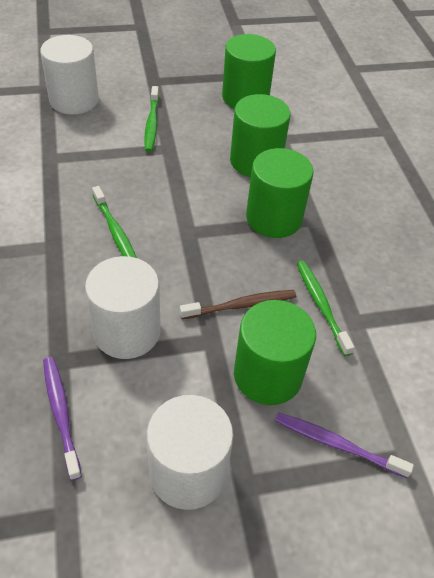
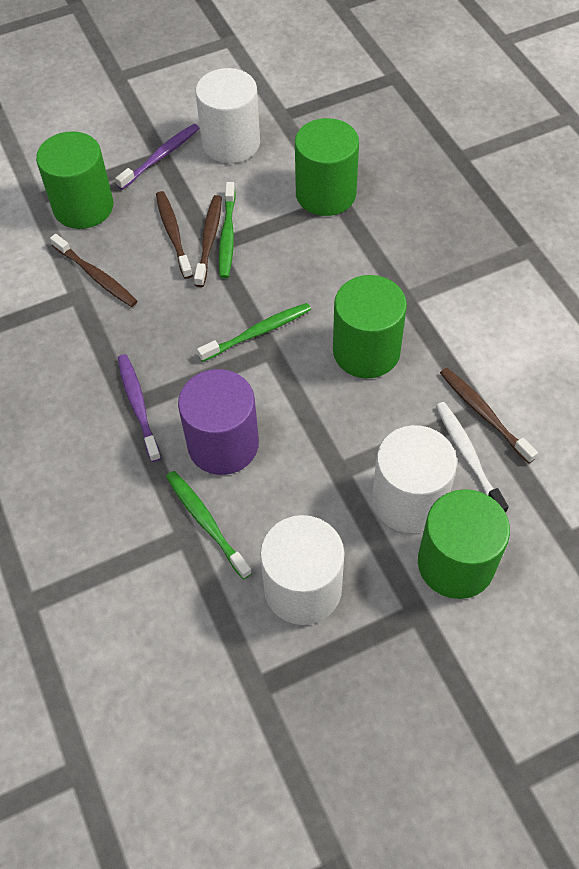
brown toothbrush: 1 -> 4
purple cylinder: 0 -> 1
white toothbrush: 0 -> 1

